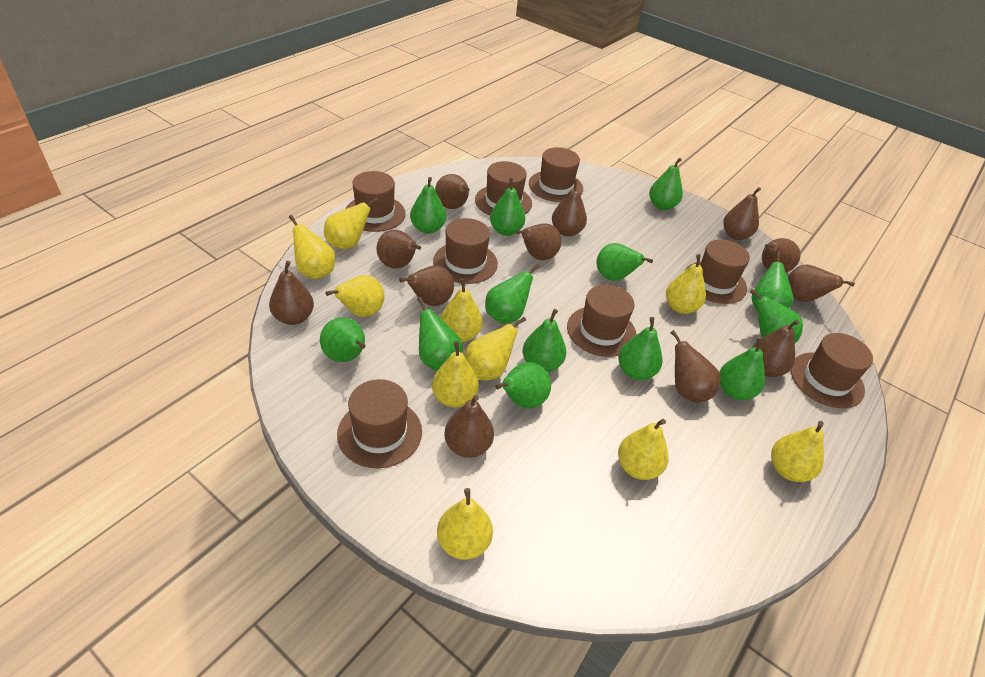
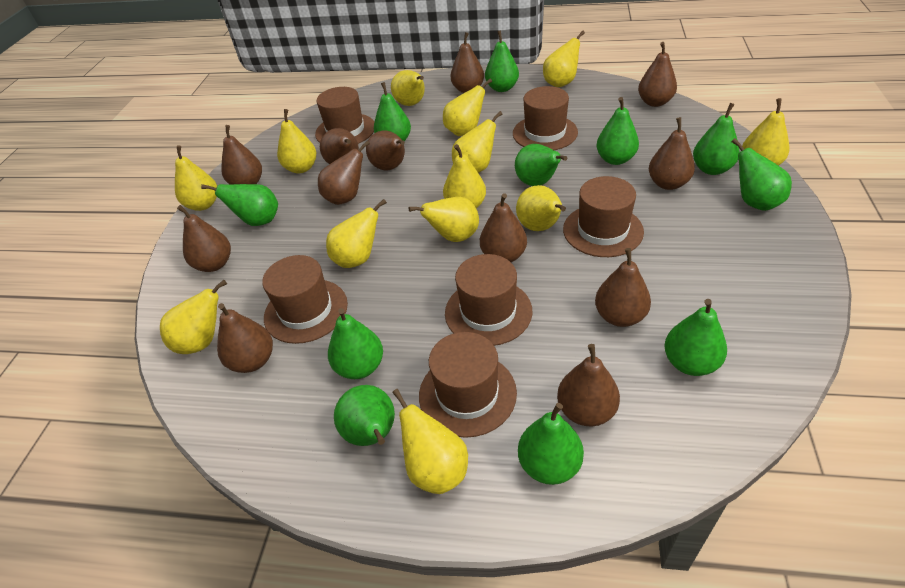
brown hat: 8 -> 6
green pear: 13 -> 11
yellow pear: 10 -> 13

